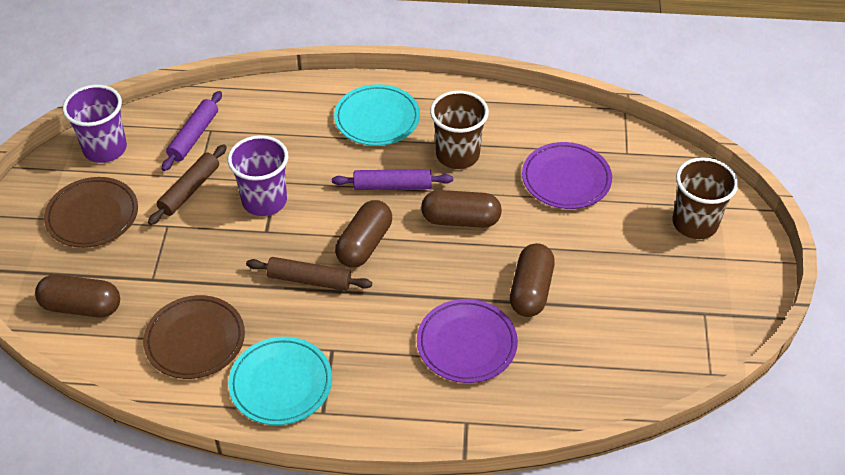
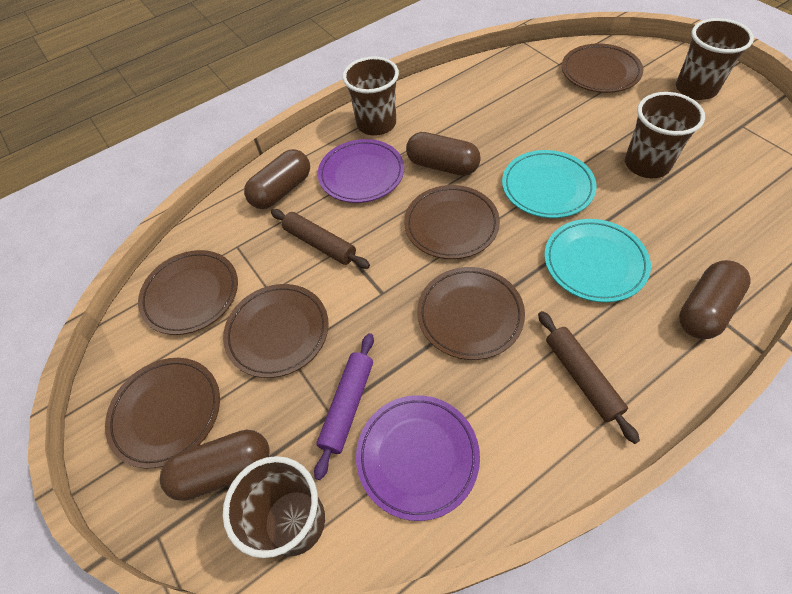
brown cup: 2 -> 4
brown plate: 2 -> 6
purple cup: 2 -> 0
purple rolling pin: 2 -> 1

